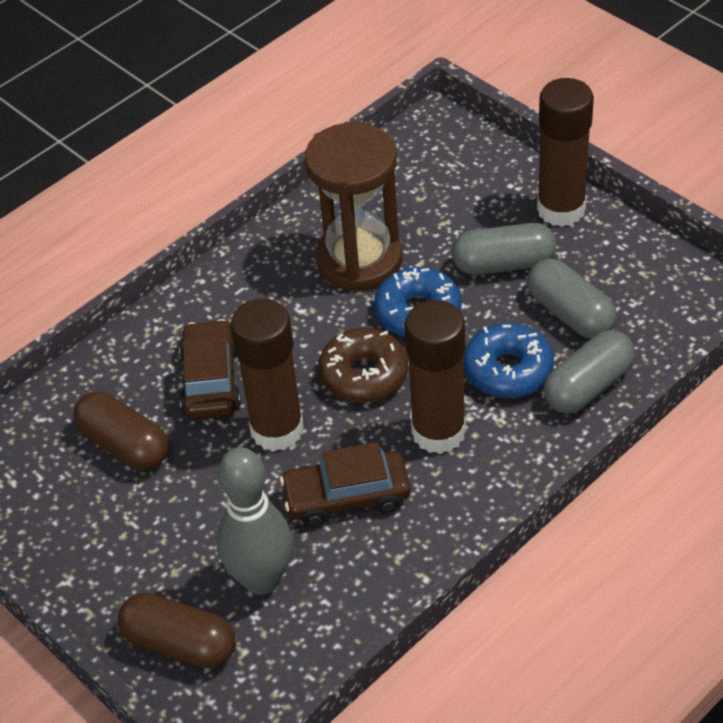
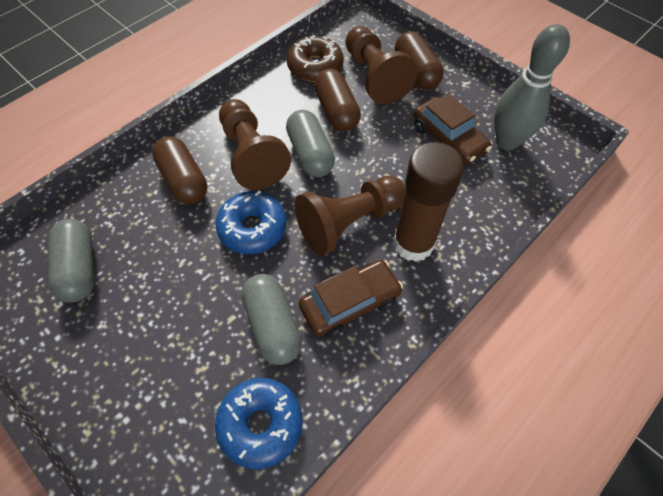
brown capsule: 2 -> 3
brown glue stick: 3 -> 1
brown hourglass: 1 -> 0
brown pawn: 0 -> 3

